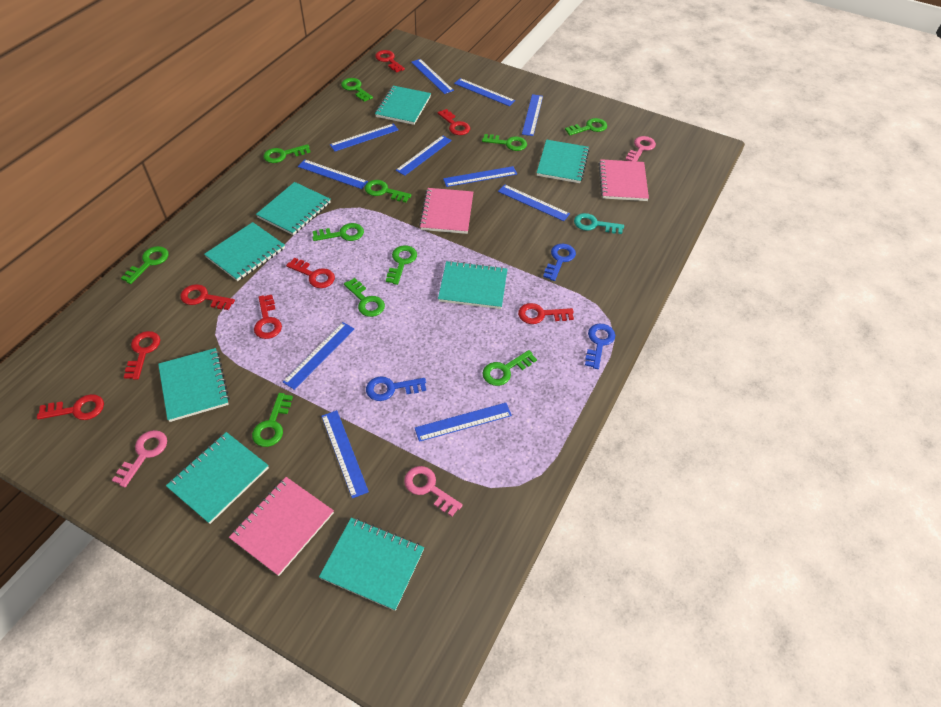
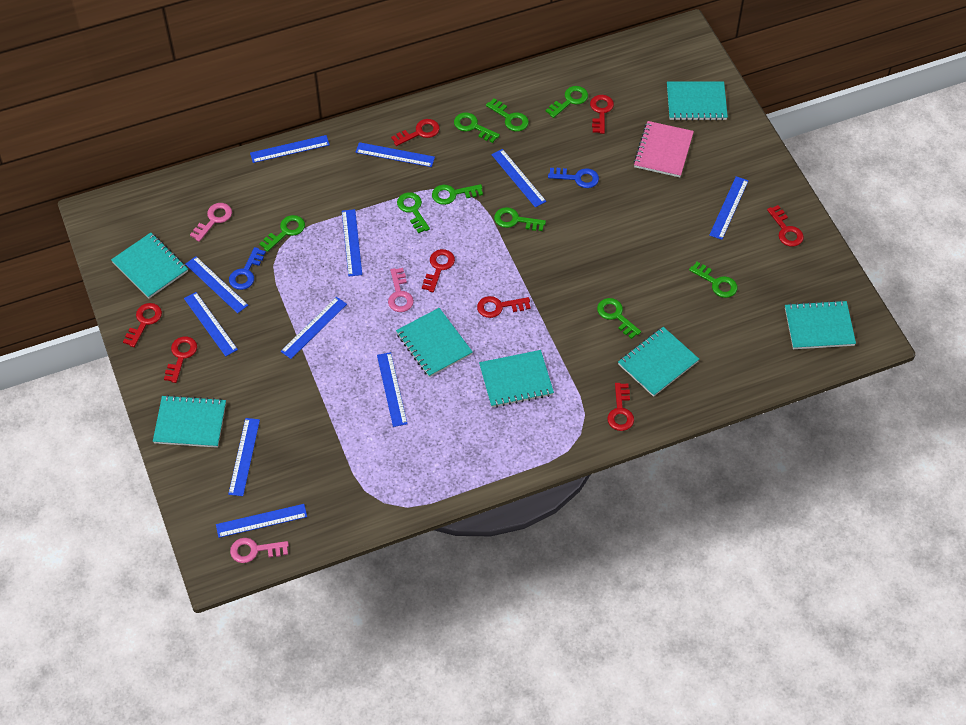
blue key: 3 -> 2
green key: 11 -> 9
pink notebook: 3 -> 1
turquoise key: 1 -> 0
turquoise notebook: 8 -> 7

